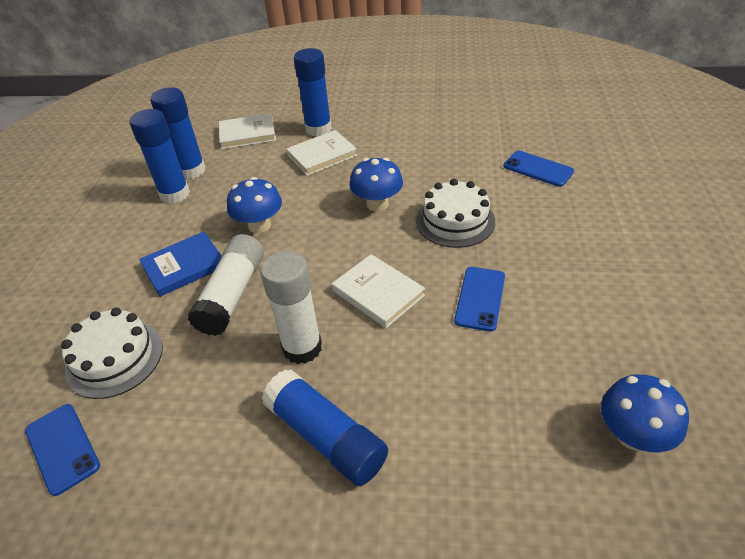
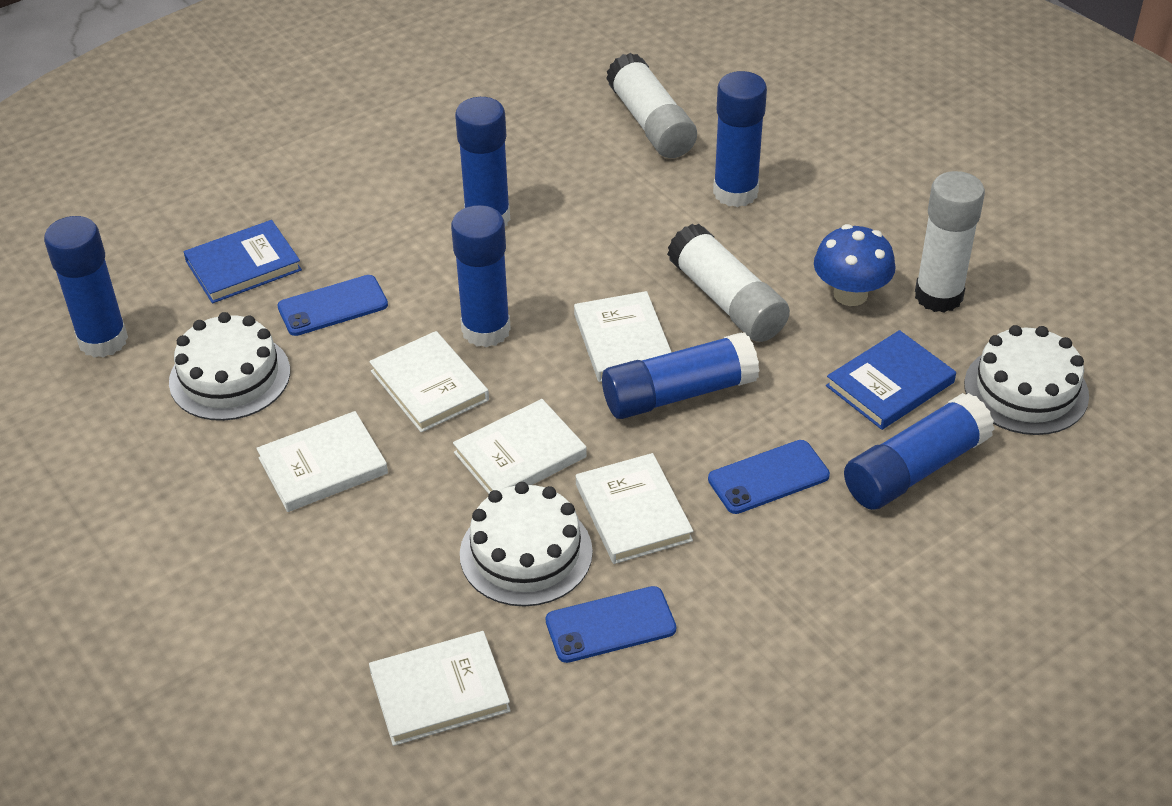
blue book: 1 -> 2
blue glue stick: 4 -> 6
blue mushroom: 3 -> 1
white book: 3 -> 6
white cake: 2 -> 3
white glue stick: 2 -> 3

